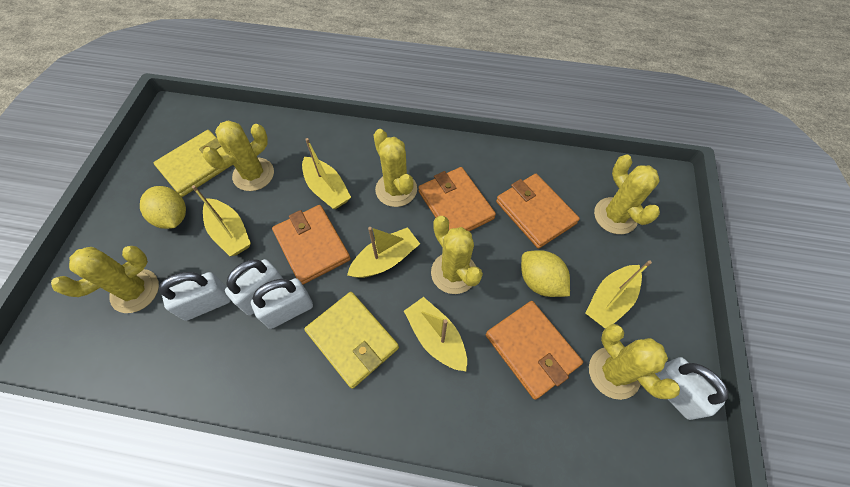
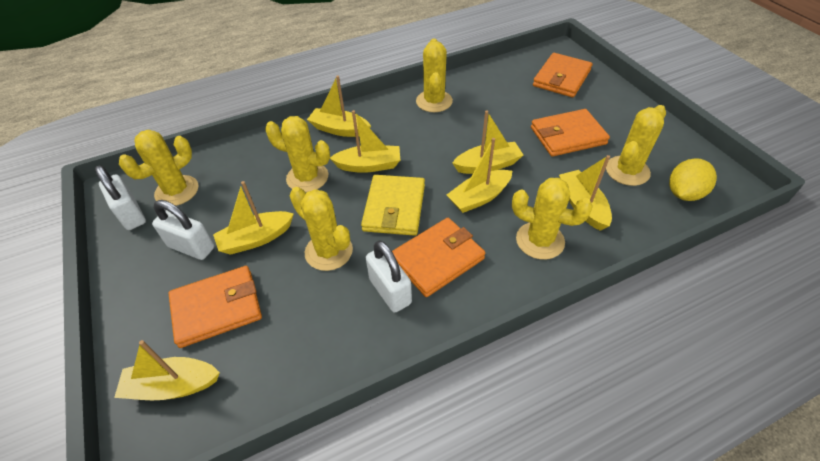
white padlock: 4 -> 3
yellow boat: 5 -> 7
yellow lemon: 2 -> 1
yellow wallet: 2 -> 1

